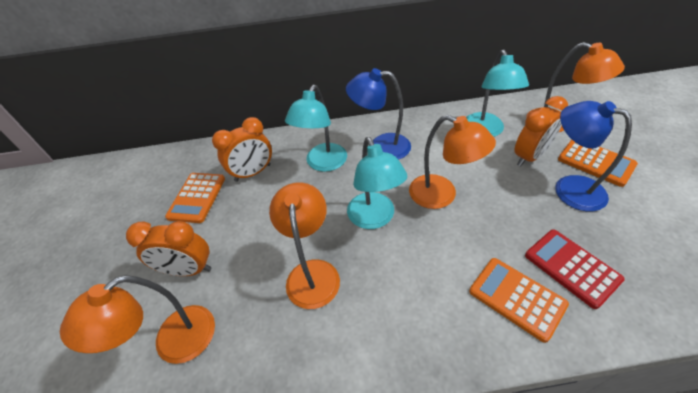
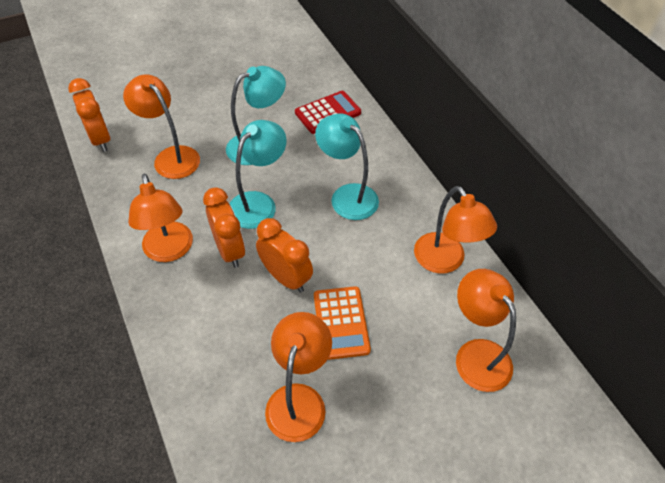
blue lamp: 2 -> 0
orange calculator: 3 -> 1
orange lamp: 4 -> 5

